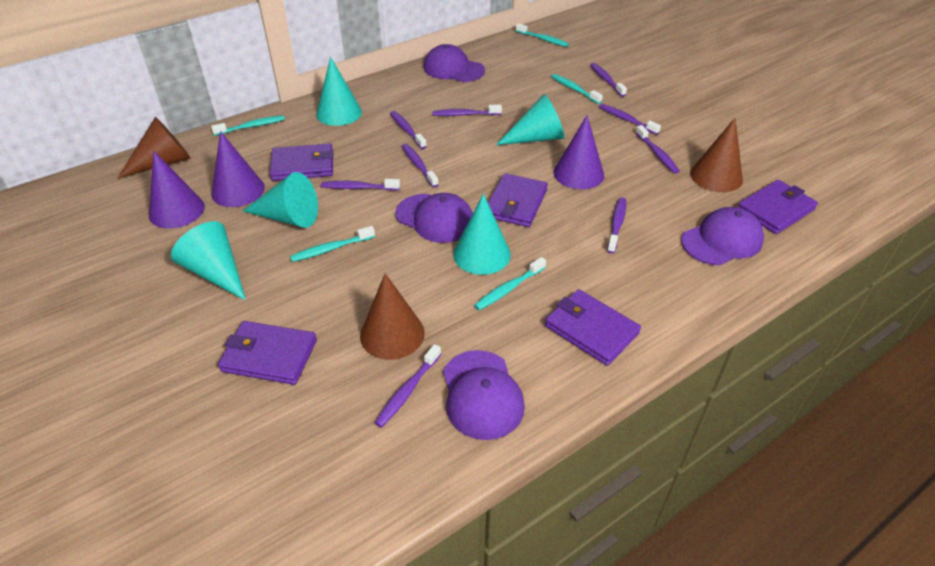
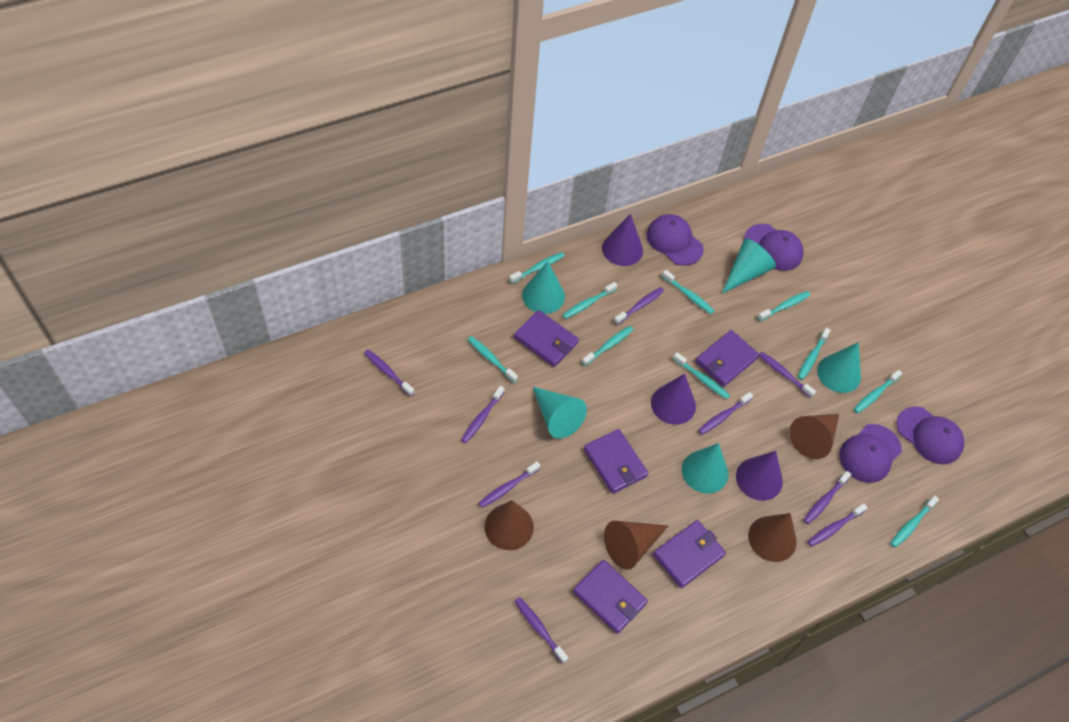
brown cone: 3 -> 4
turquoise toothbrush: 5 -> 10

